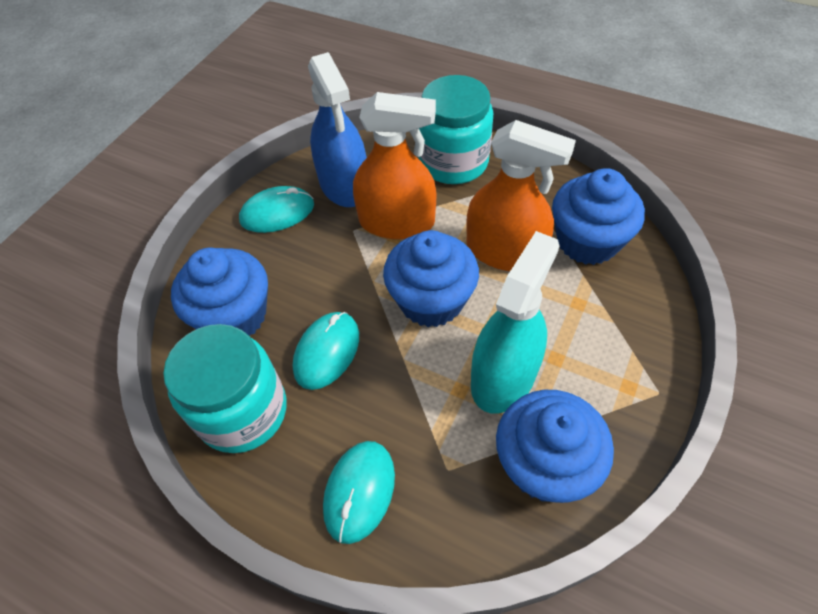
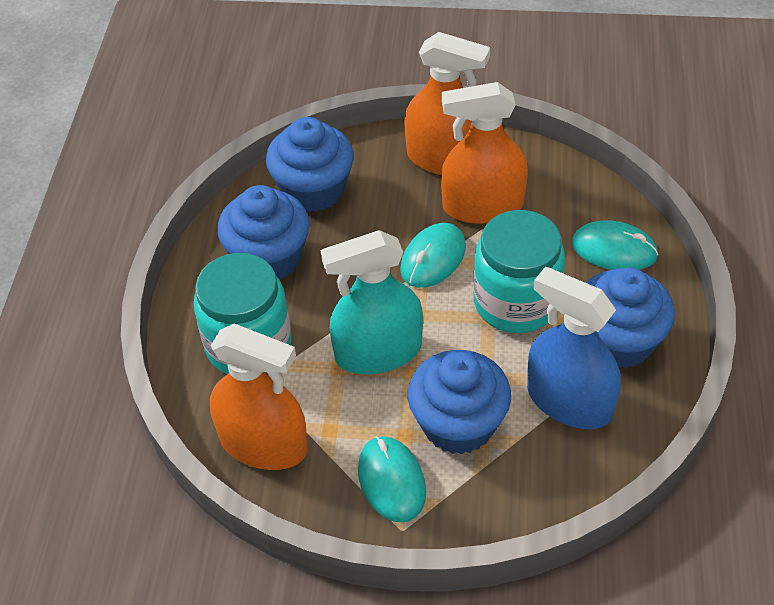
orange spray bottle: 2 -> 3

